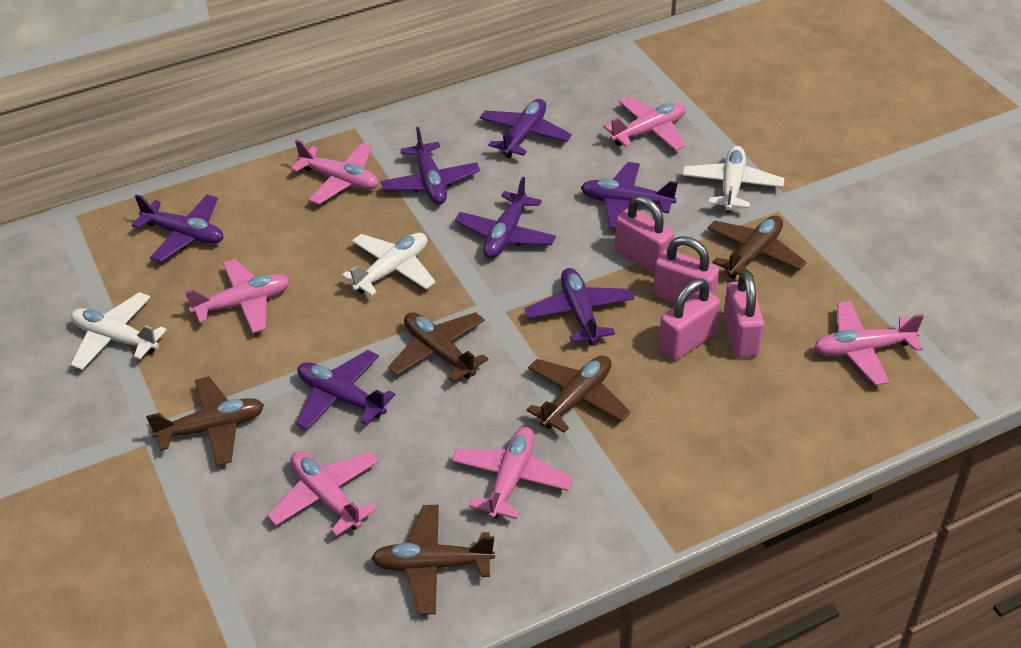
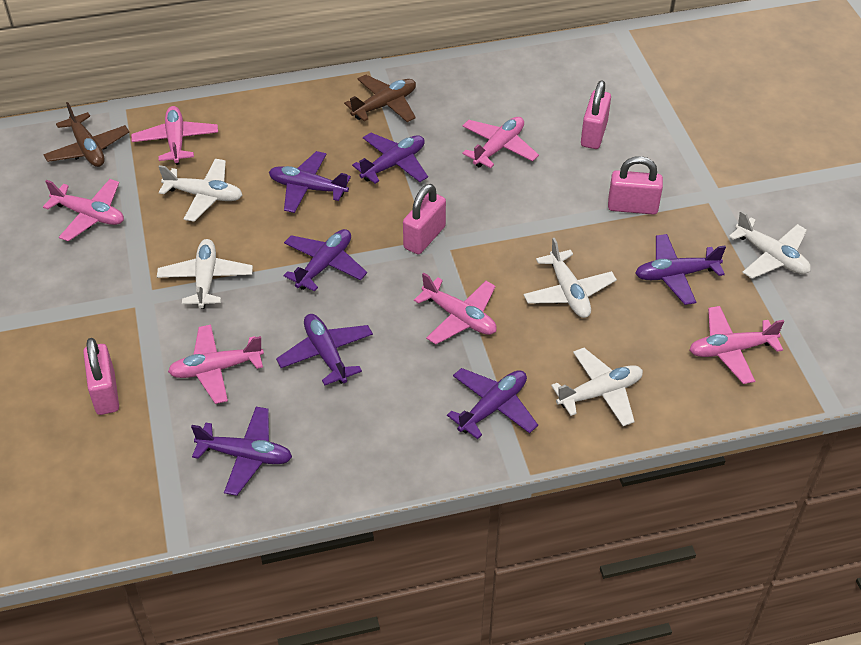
brown plane: 5 -> 2
white plane: 3 -> 5

